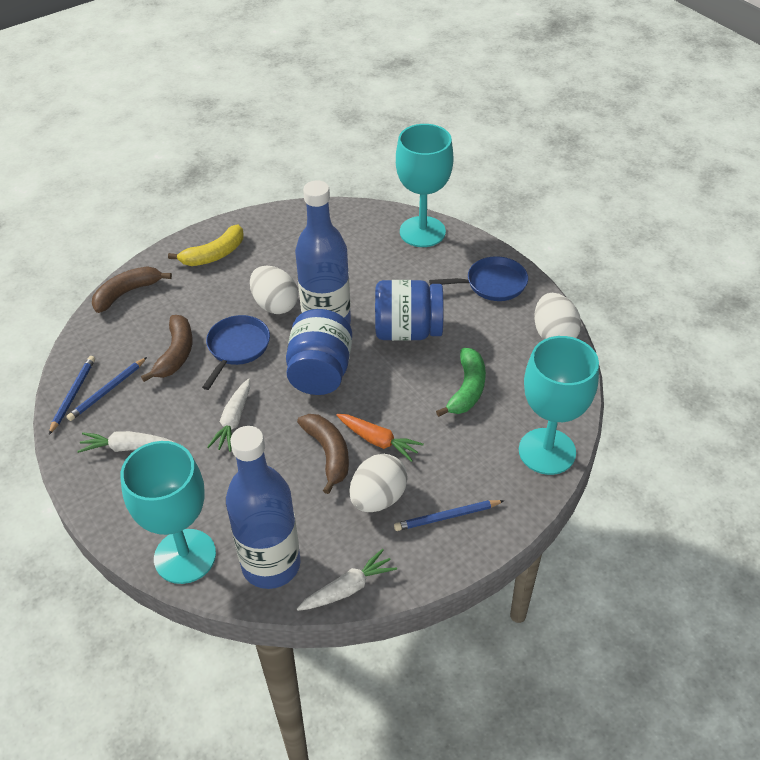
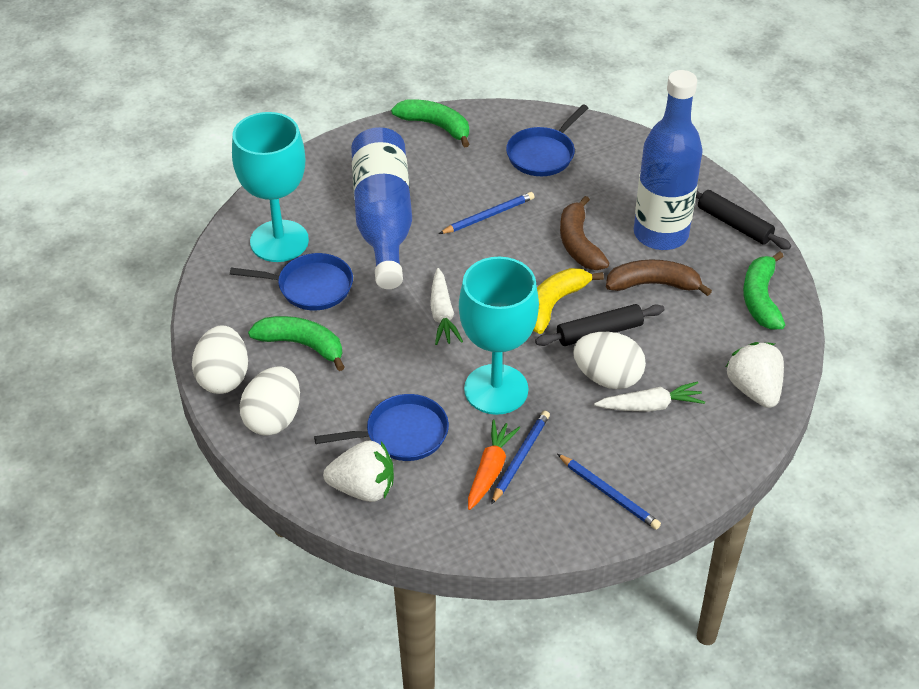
black rolling pin: 0 -> 2
blue jar: 2 -> 0
blue pan: 2 -> 3
brown banana: 3 -> 2
green banana: 1 -> 3
turquoise goblet: 3 -> 2
white carrot: 3 -> 2
white strawberry: 0 -> 2

